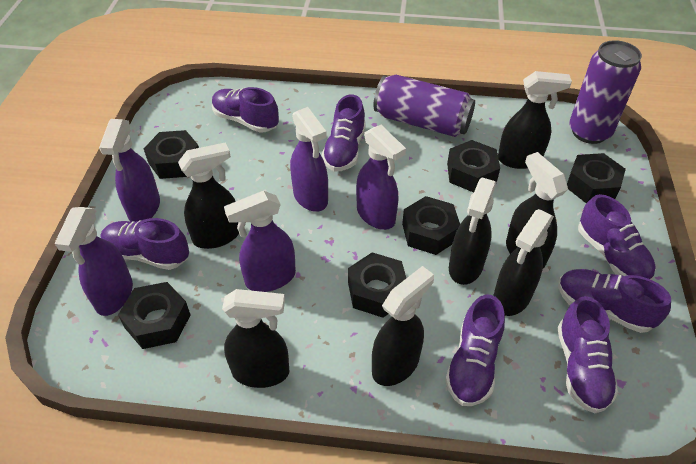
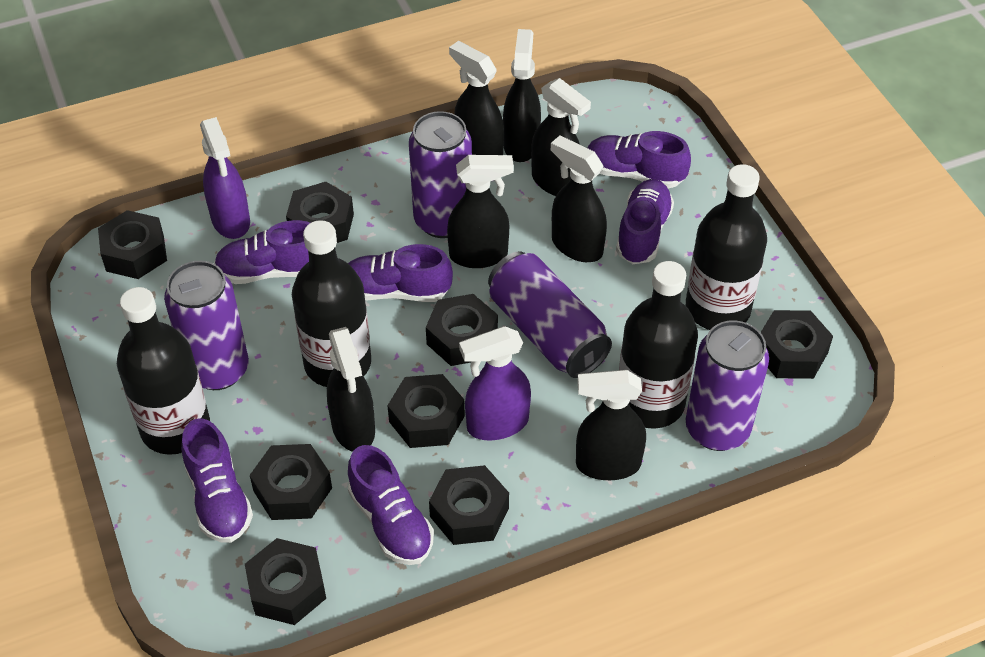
black bottle: 0 -> 4
black nut: 6 -> 8
purple can: 2 -> 4
purple shoe: 7 -> 6
purple spray bottle: 5 -> 2

